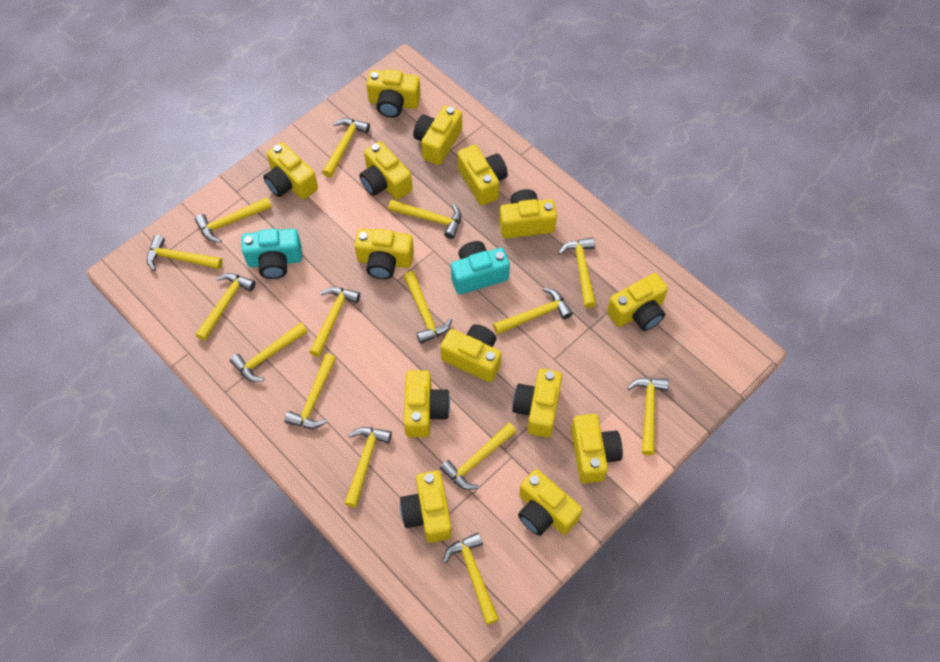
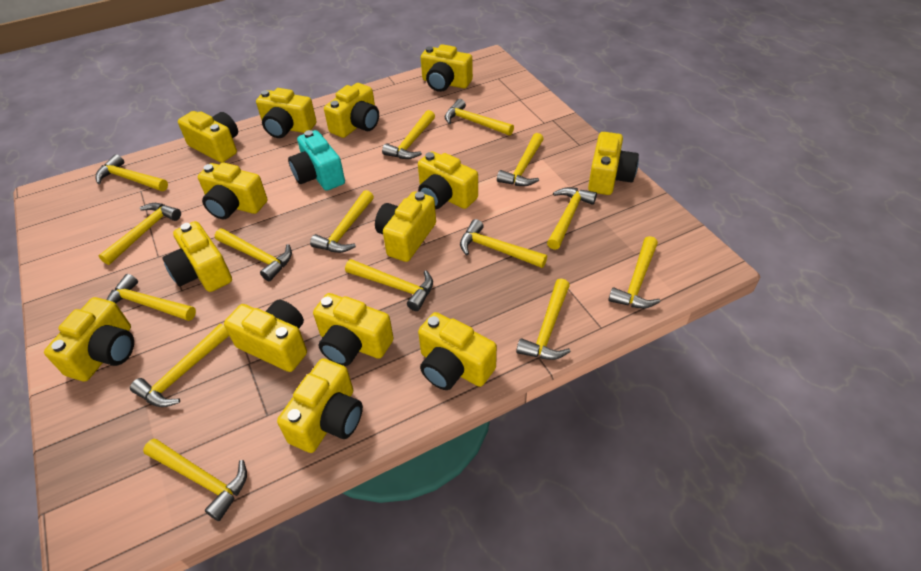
turquoise camera: 2 -> 1

